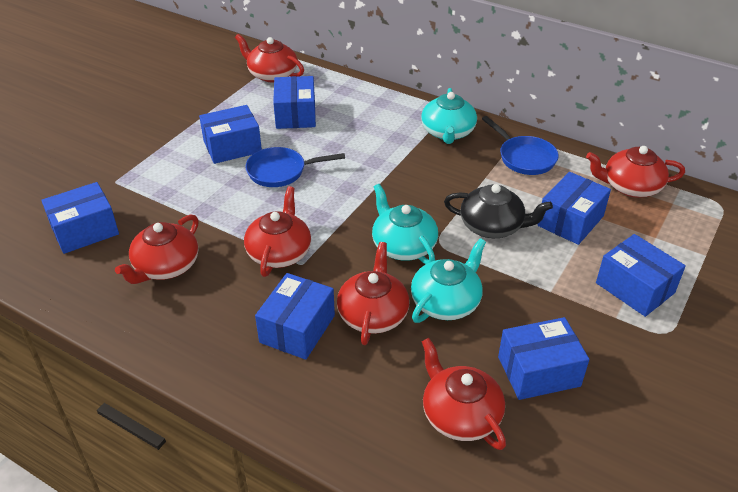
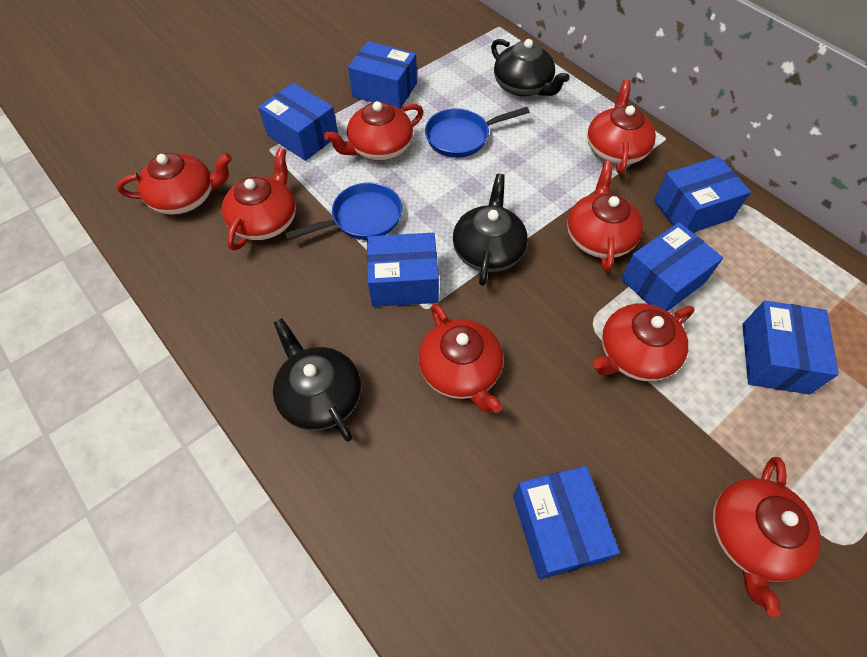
black teapot: 1 -> 3
red teapot: 6 -> 8
turquoise teapot: 3 -> 0

